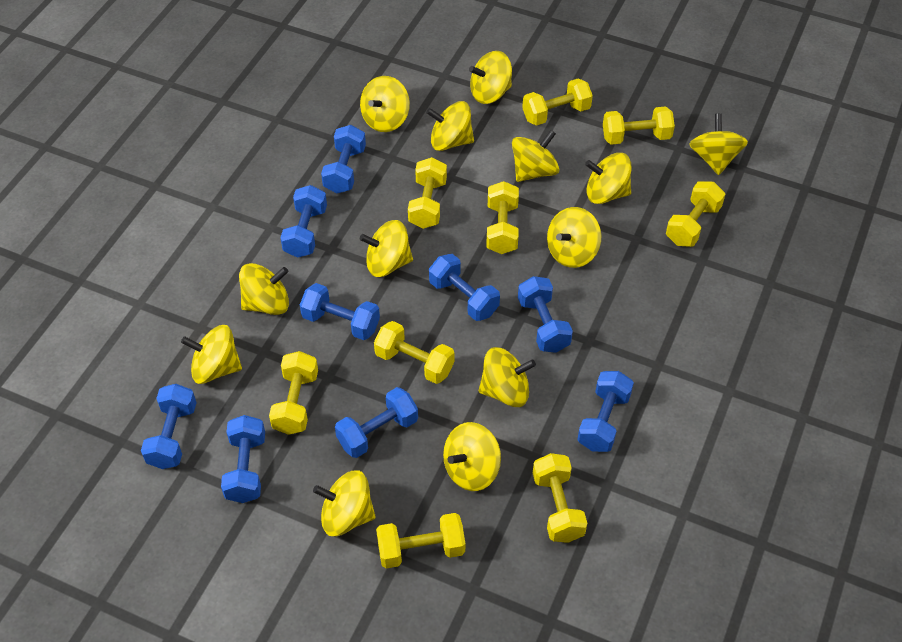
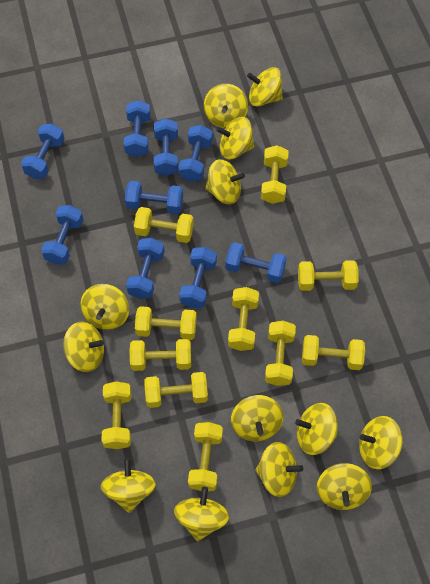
yellow dumbbell: 9 -> 11

